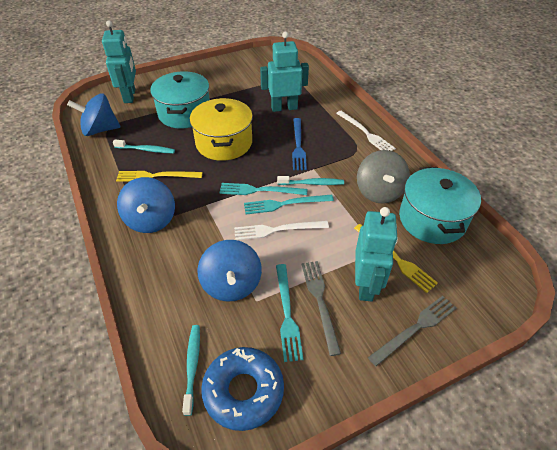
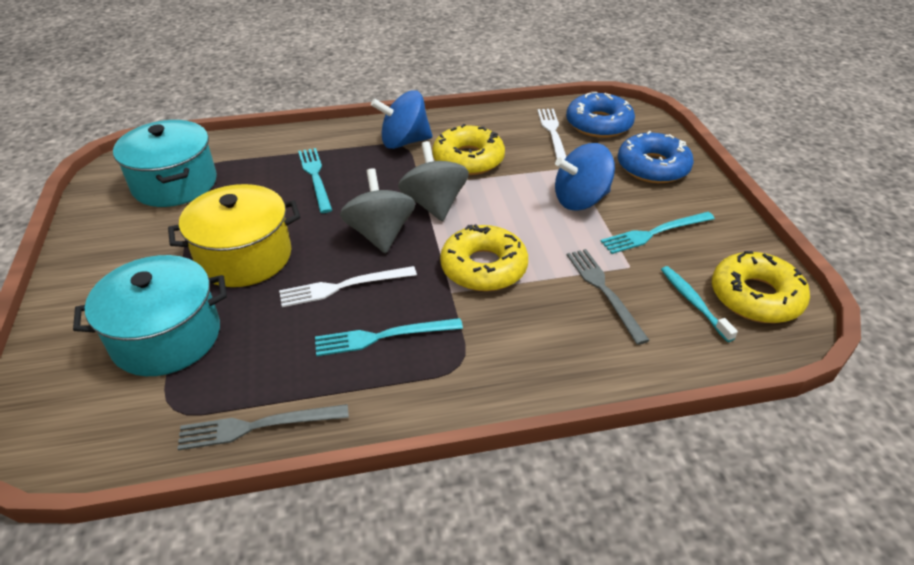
blue donut: 1 -> 2
blue fork: 1 -> 0
blue spinning top: 3 -> 2
grey spinning top: 1 -> 2
turquoise robot: 3 -> 0
turquoise toothbrush: 3 -> 1
yellow donut: 0 -> 3
yellow fork: 2 -> 0

